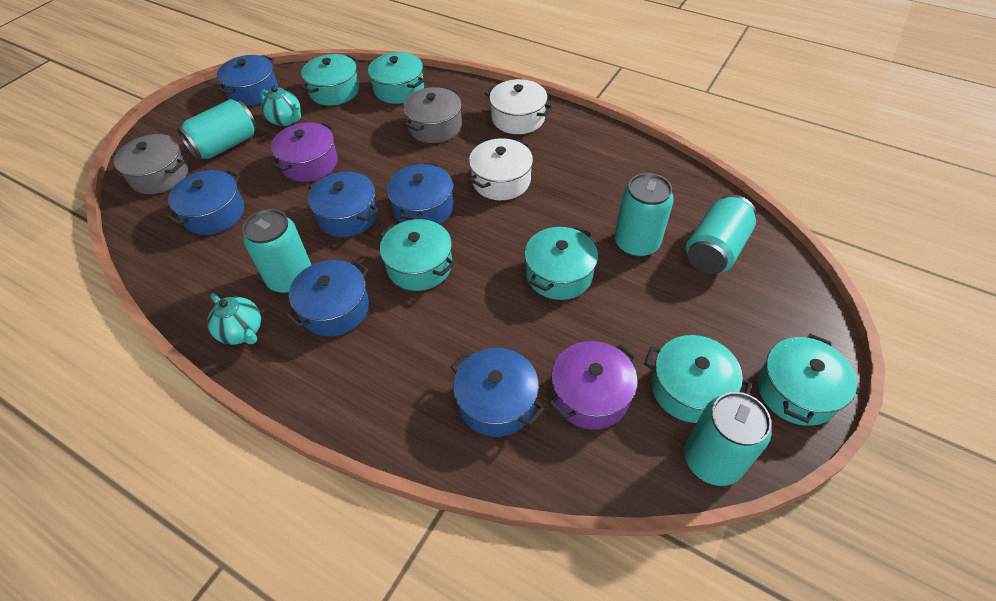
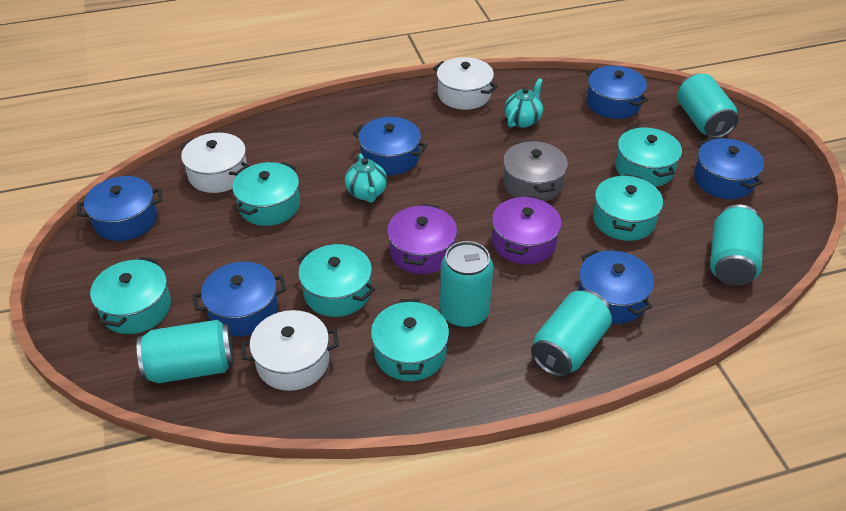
grey pot: 2 -> 1
white pot: 2 -> 3

